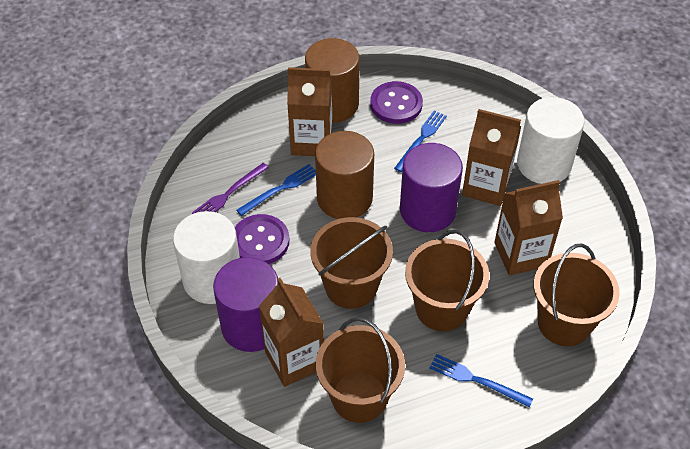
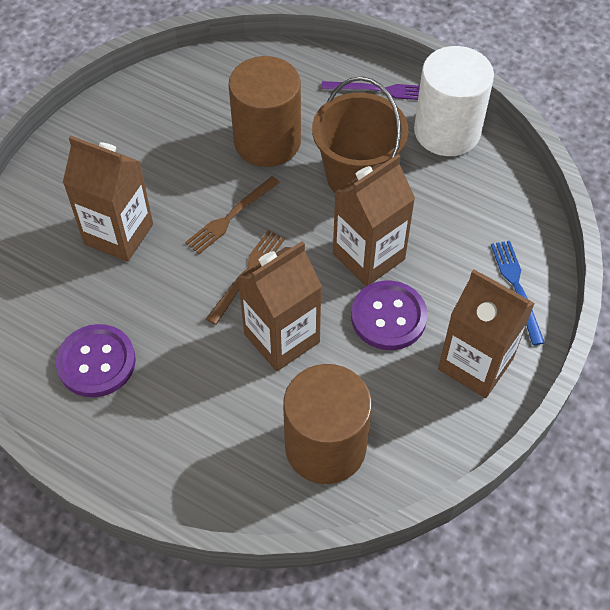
blue fork: 3 -> 1
brown bucket: 4 -> 1
brown fork: 0 -> 2
purple cylinder: 2 -> 0
white cylinder: 2 -> 1

